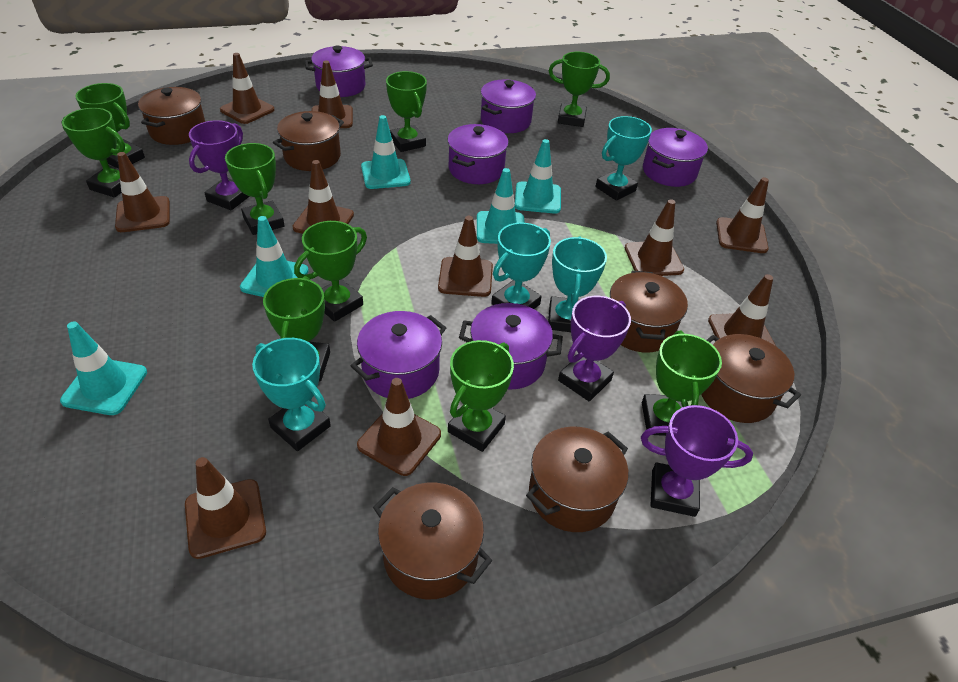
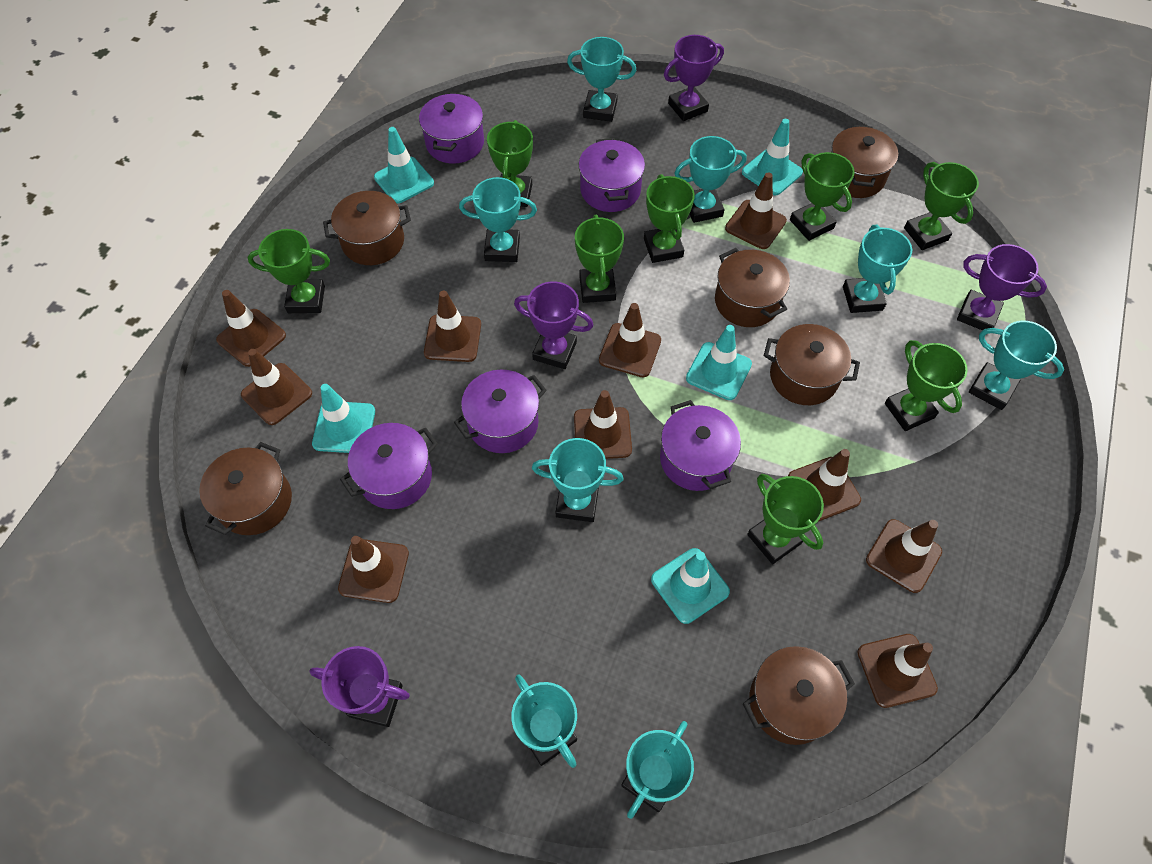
green trophy: 9 -> 8
purple pot: 6 -> 5
purple trophy: 3 -> 4
turquoise trophy: 4 -> 8

